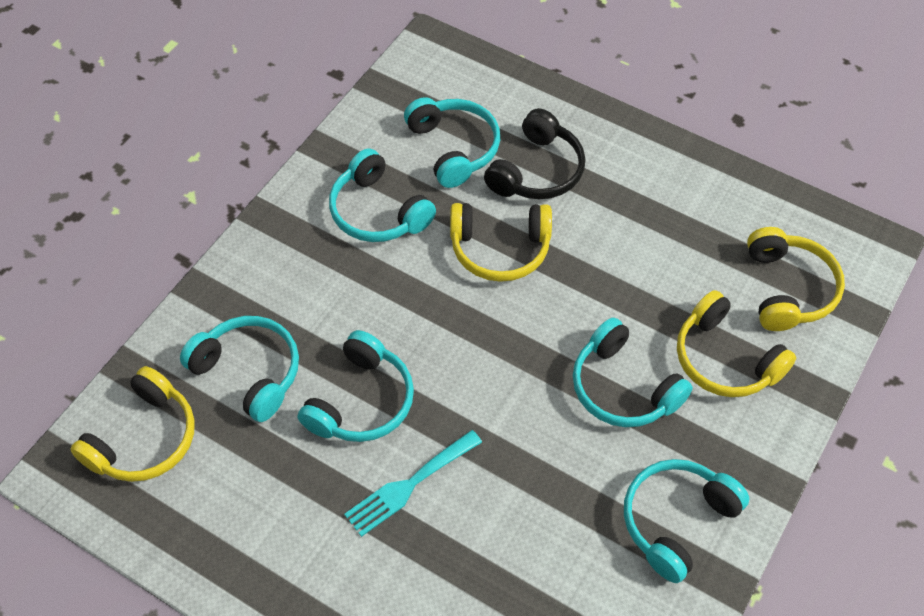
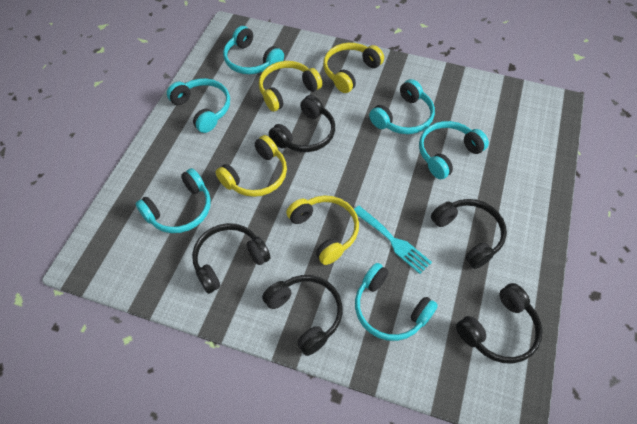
black headphones: 1 -> 5

